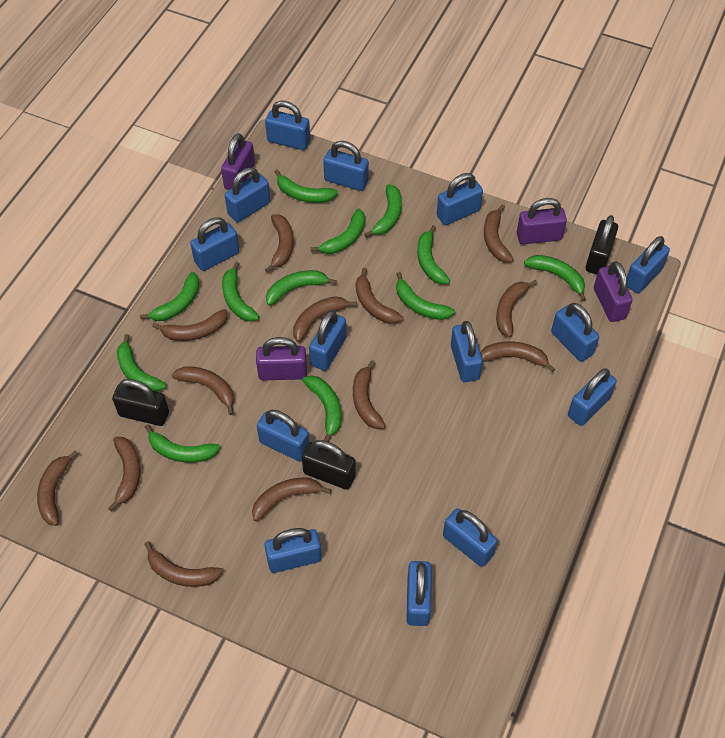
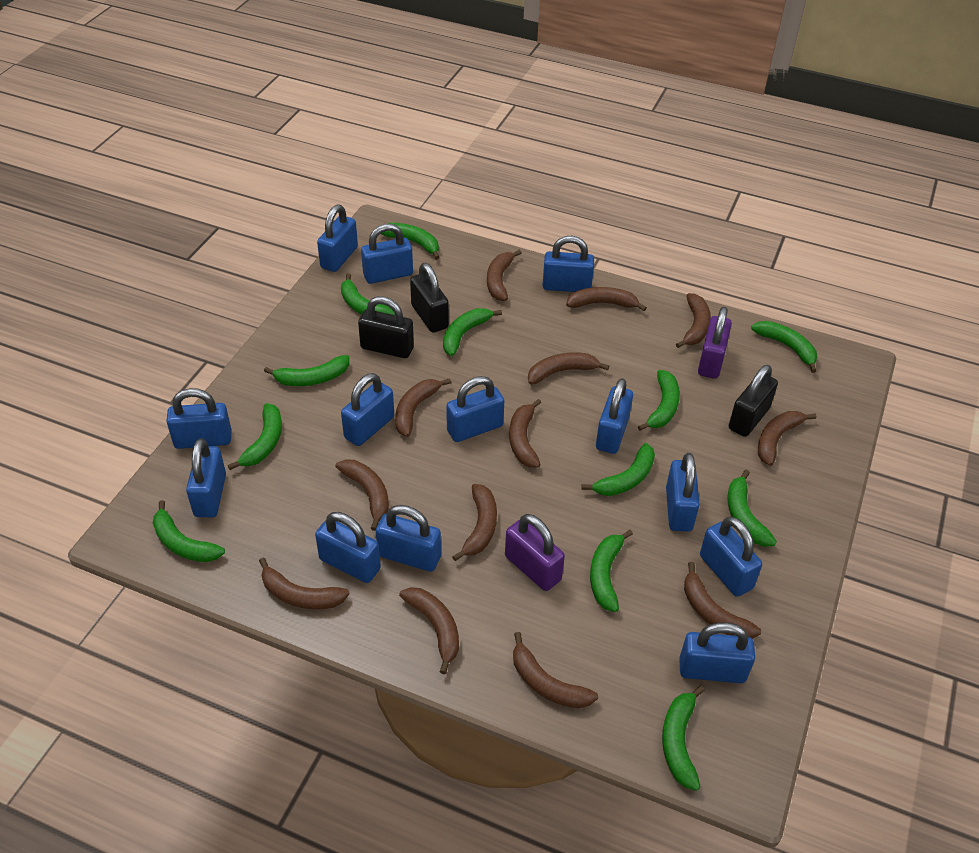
blue padlock: 14 -> 13
purple padlock: 4 -> 2

